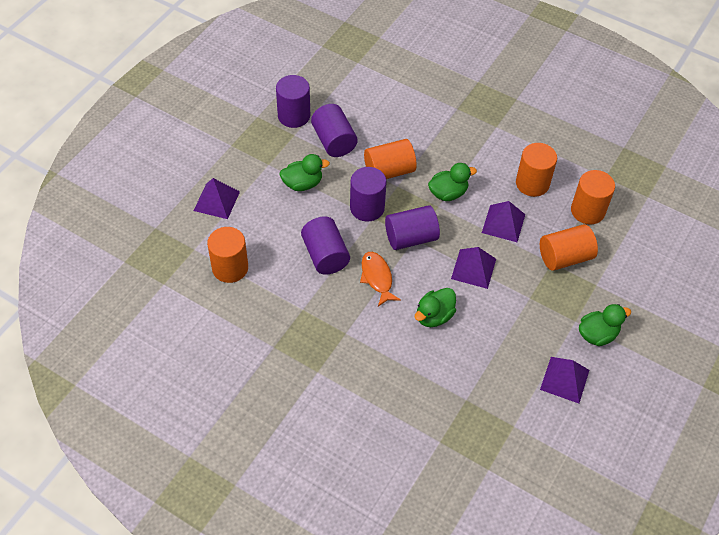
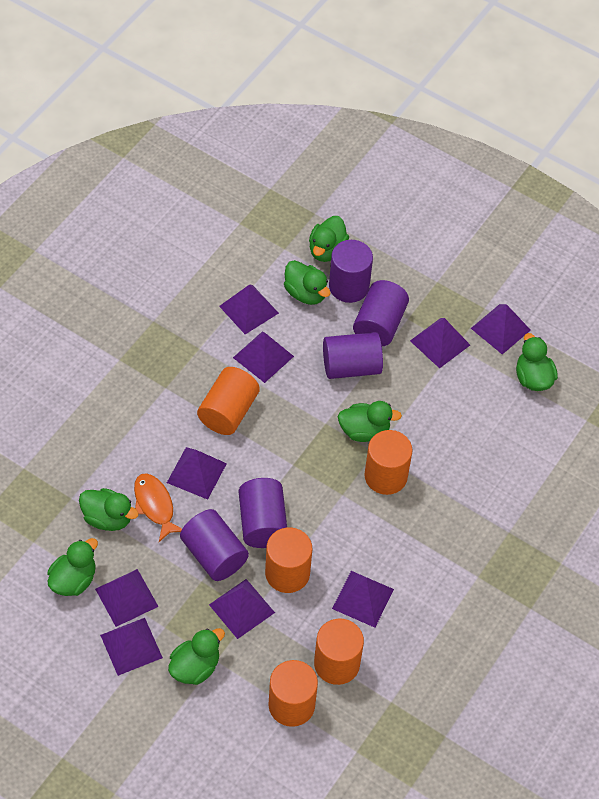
green duck: 4 -> 7
purple pyramid: 4 -> 9

